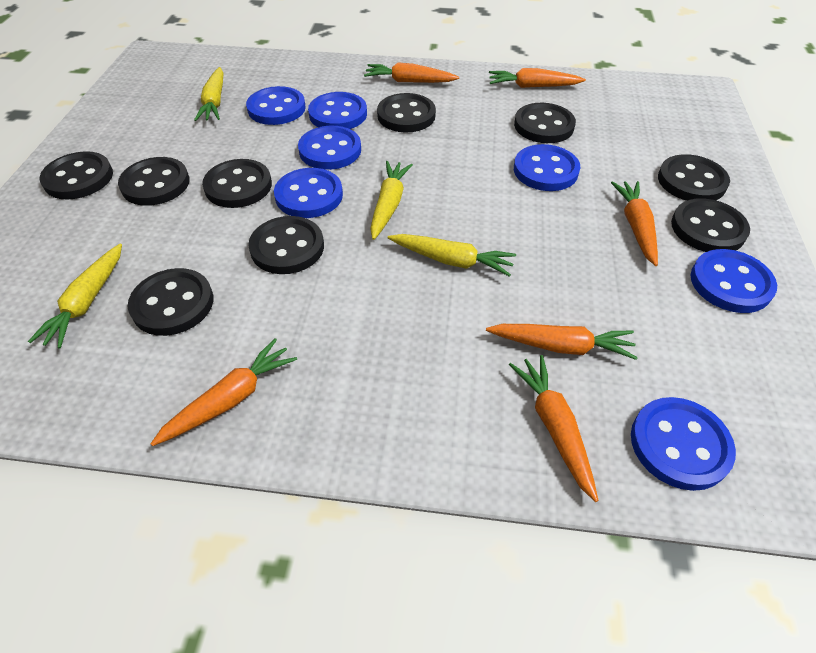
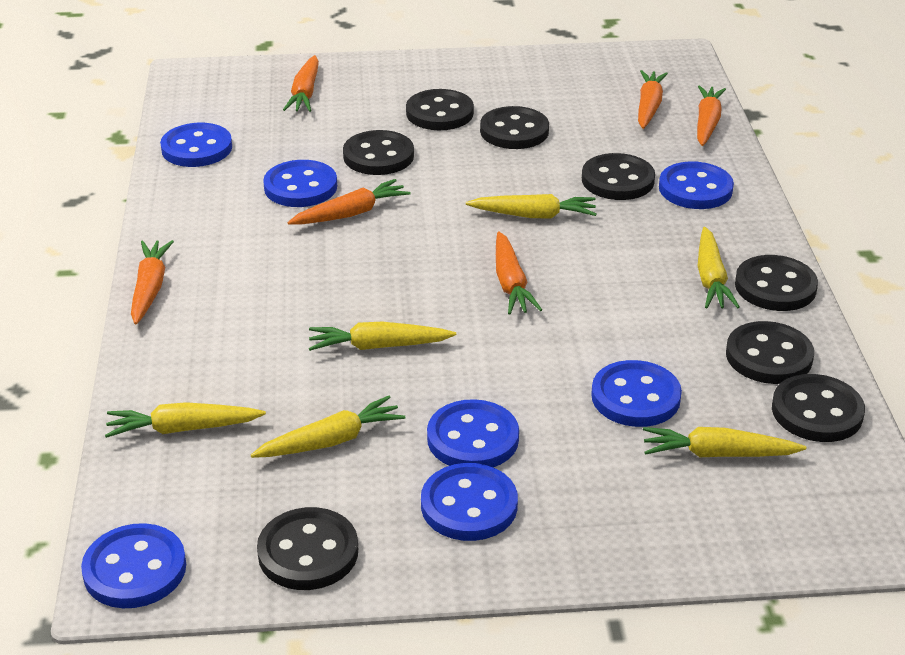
black button: 9 -> 8
yellow carrot: 4 -> 6

